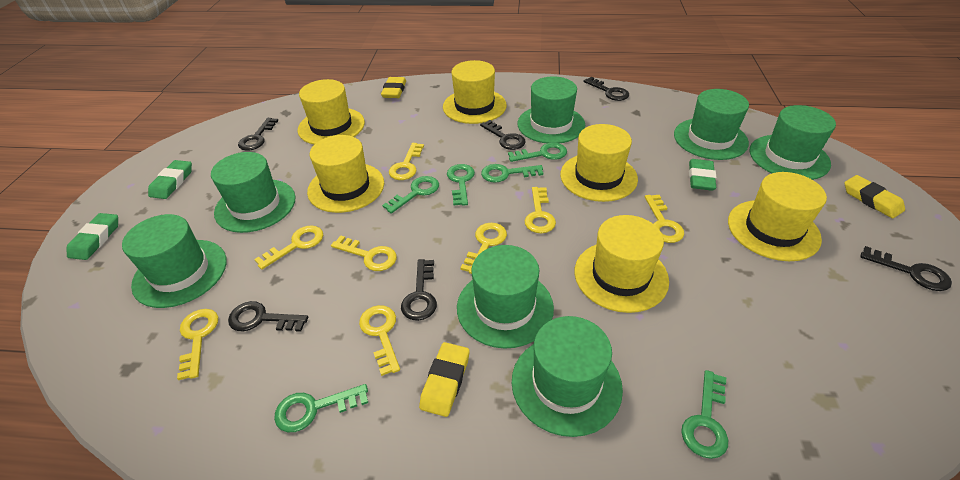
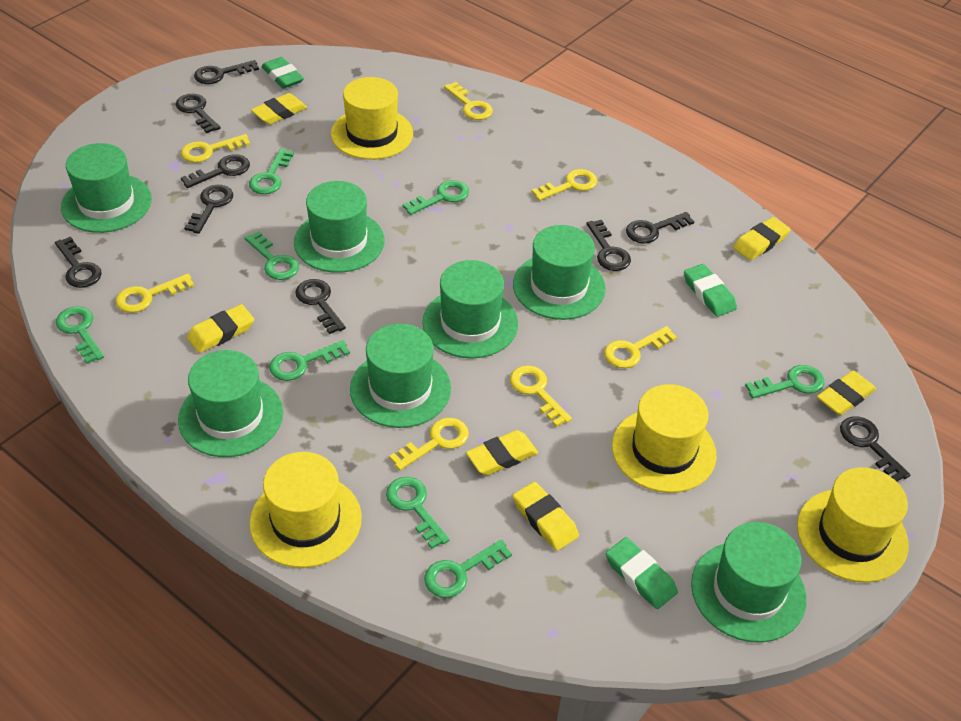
black key: 6 -> 9
green key: 6 -> 8
yellow eraser: 3 -> 6
yellow hat: 6 -> 4
yellow key: 8 -> 7

